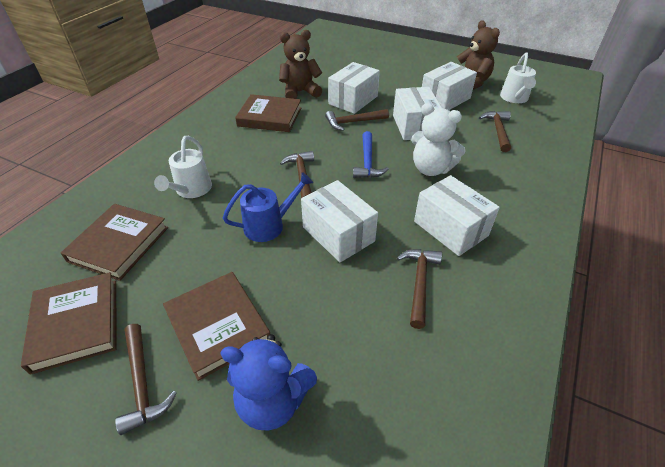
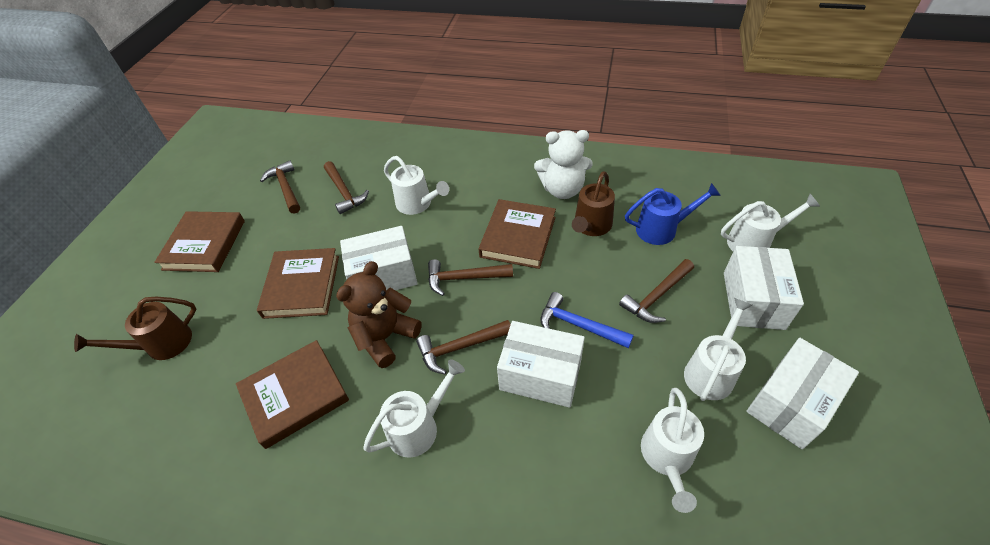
blue teddy bear: 1 -> 0
brown teddy bear: 2 -> 1
brown watering can: 0 -> 2
white box: 5 -> 4
white watering can: 2 -> 5

